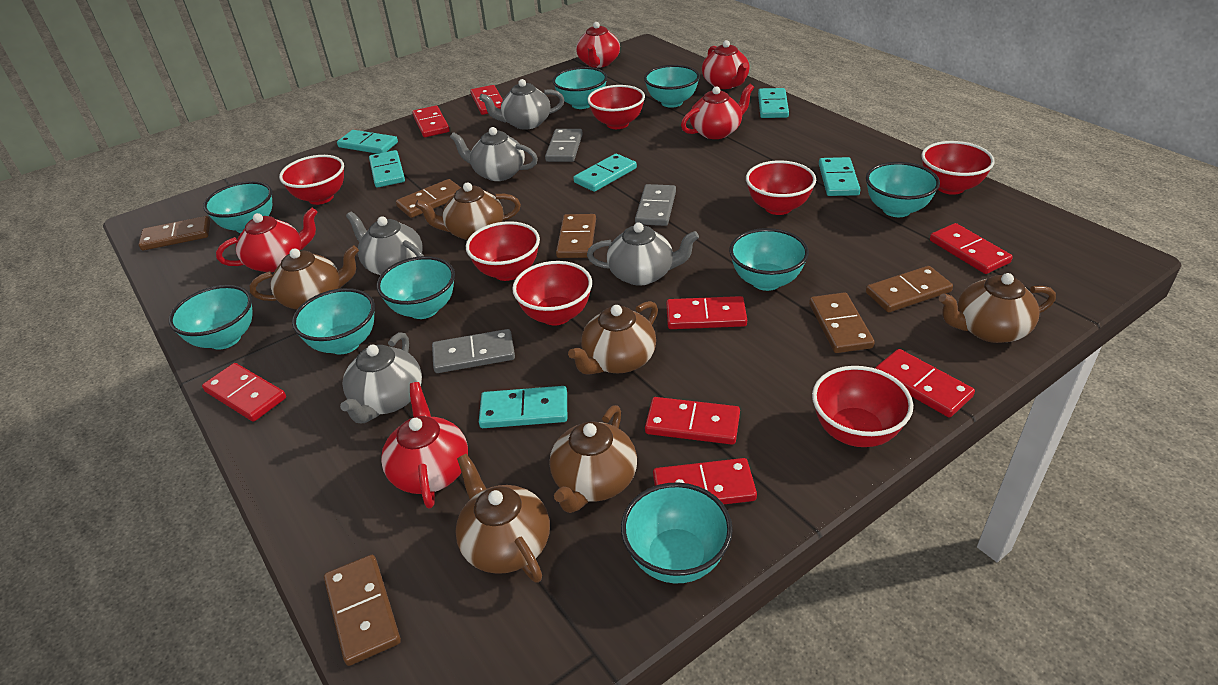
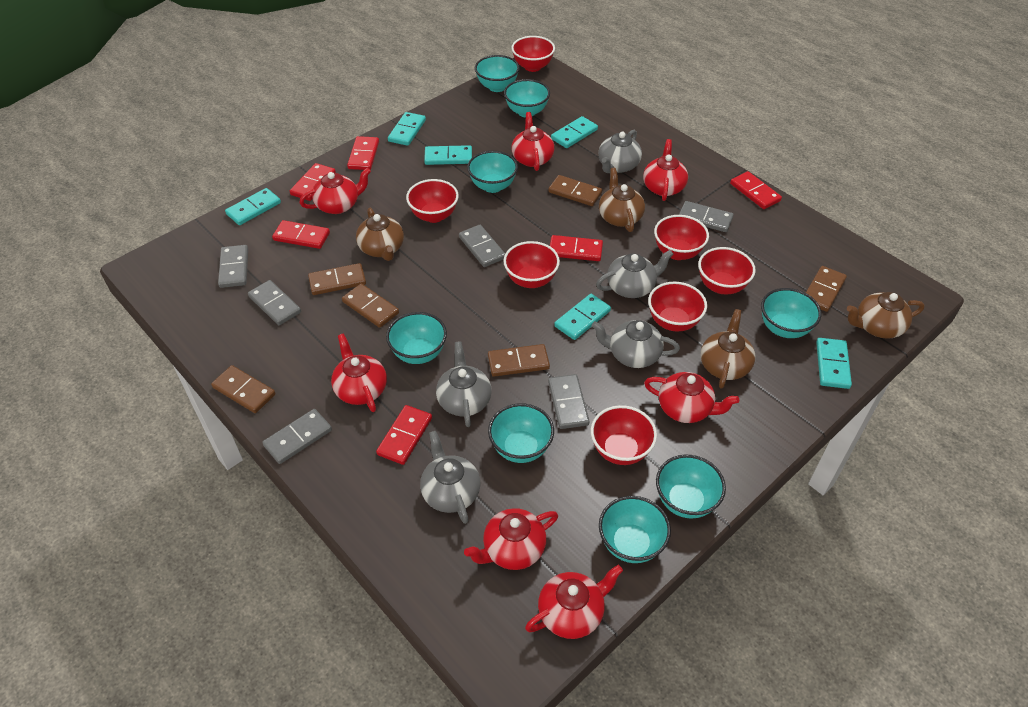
brown teapot: 6 -> 4
grey domino: 3 -> 6
red domino: 8 -> 6
red teapot: 5 -> 7
turquoise bowl: 9 -> 8

